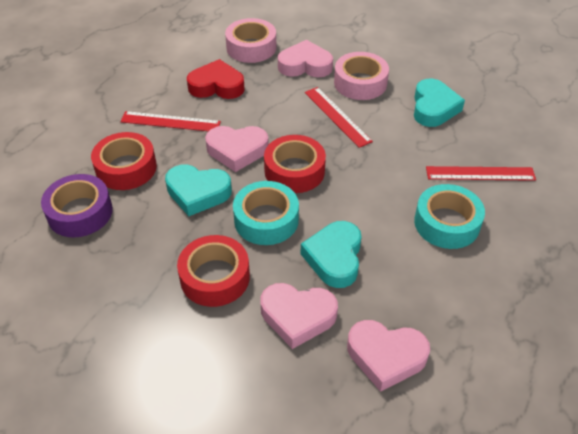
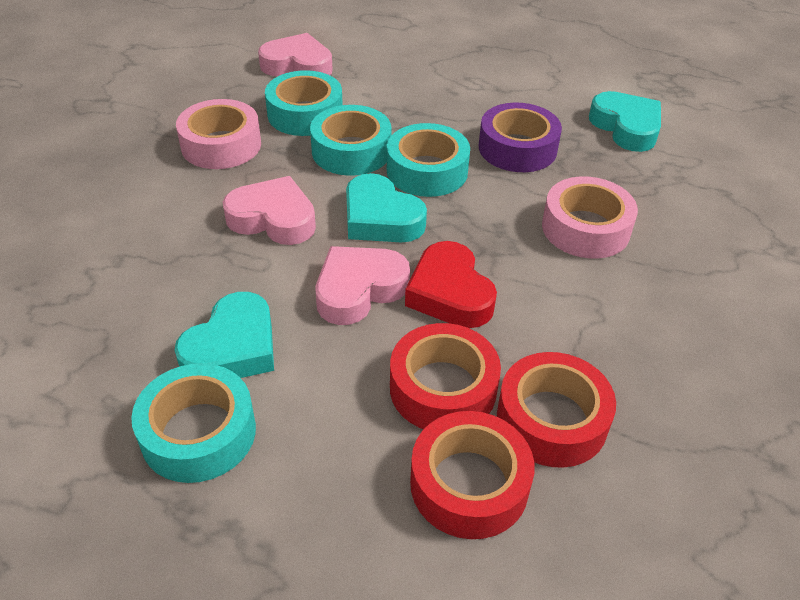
pink heart: 4 -> 3
red ruler: 3 -> 0
turquoise tape: 2 -> 4

